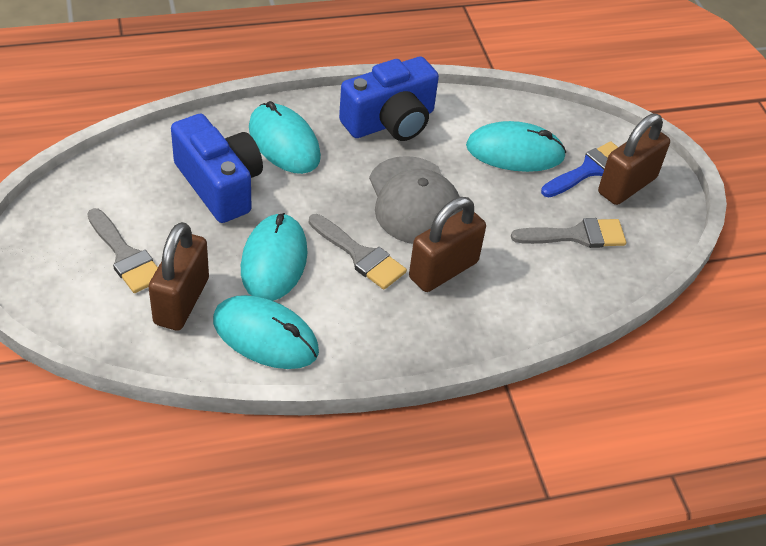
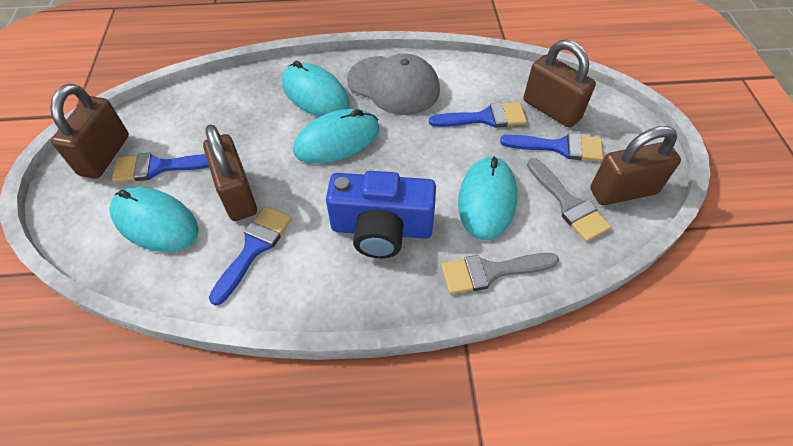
blue brush: 1 -> 4
blue camera: 2 -> 1
brown padlock: 3 -> 4
grey brush: 3 -> 2

